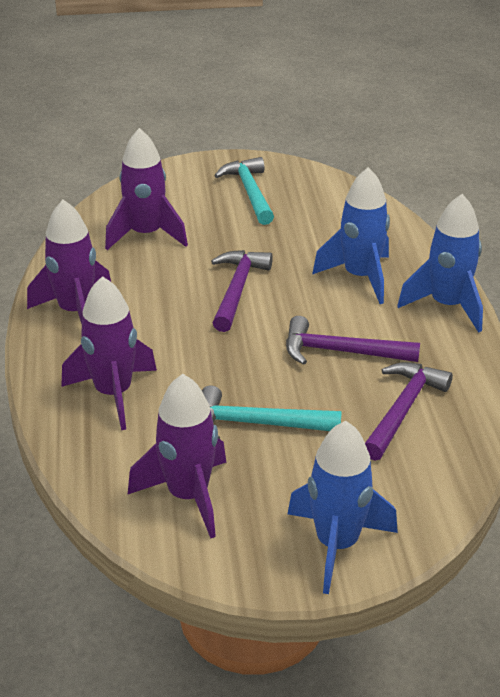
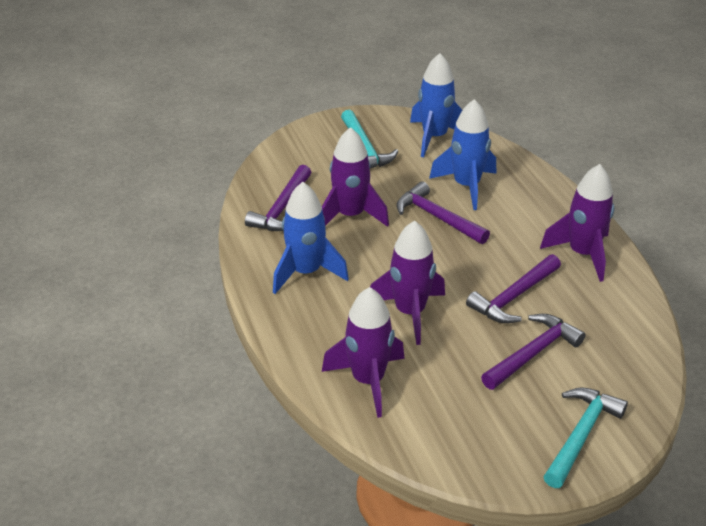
purple hammer: 3 -> 4

